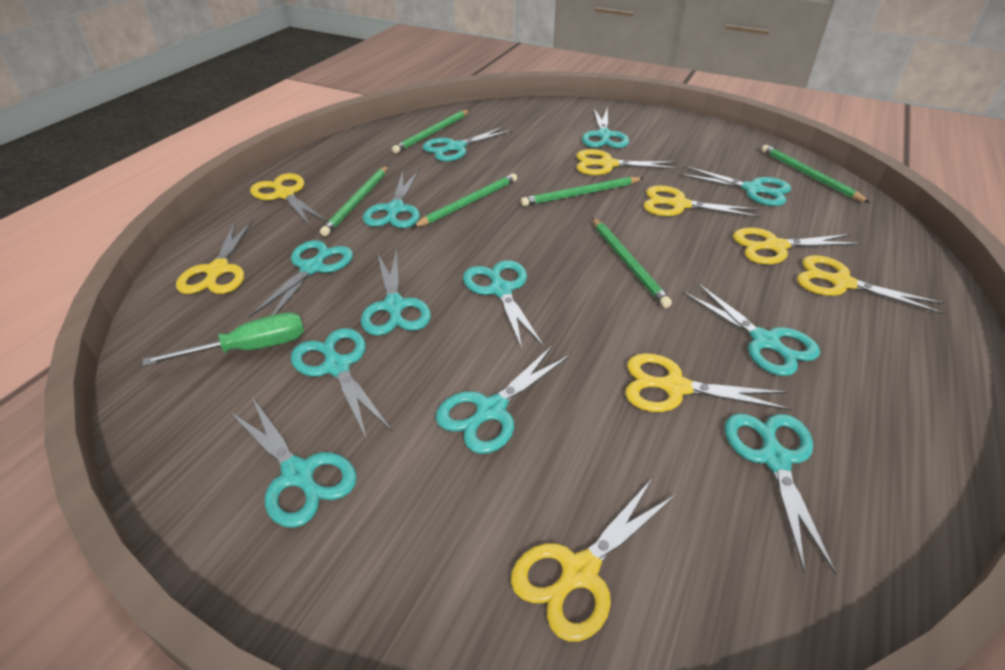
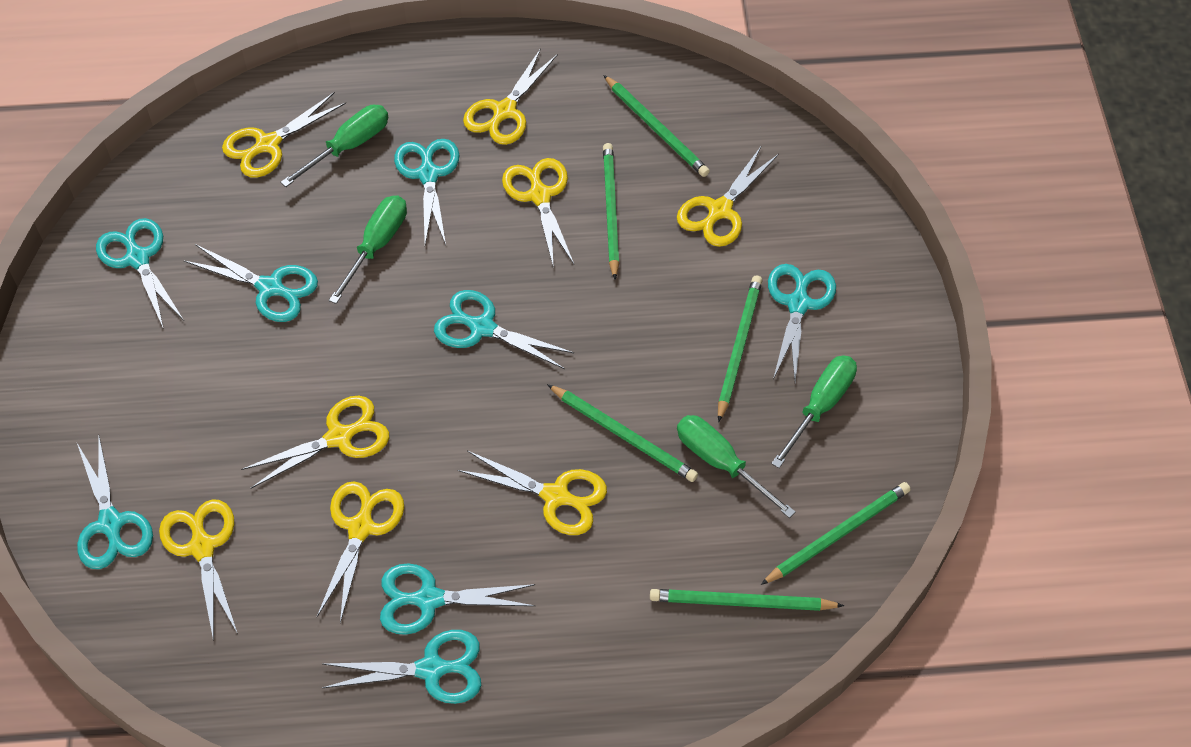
green screwdriver: 1 -> 4
turquoise scissors: 12 -> 8

